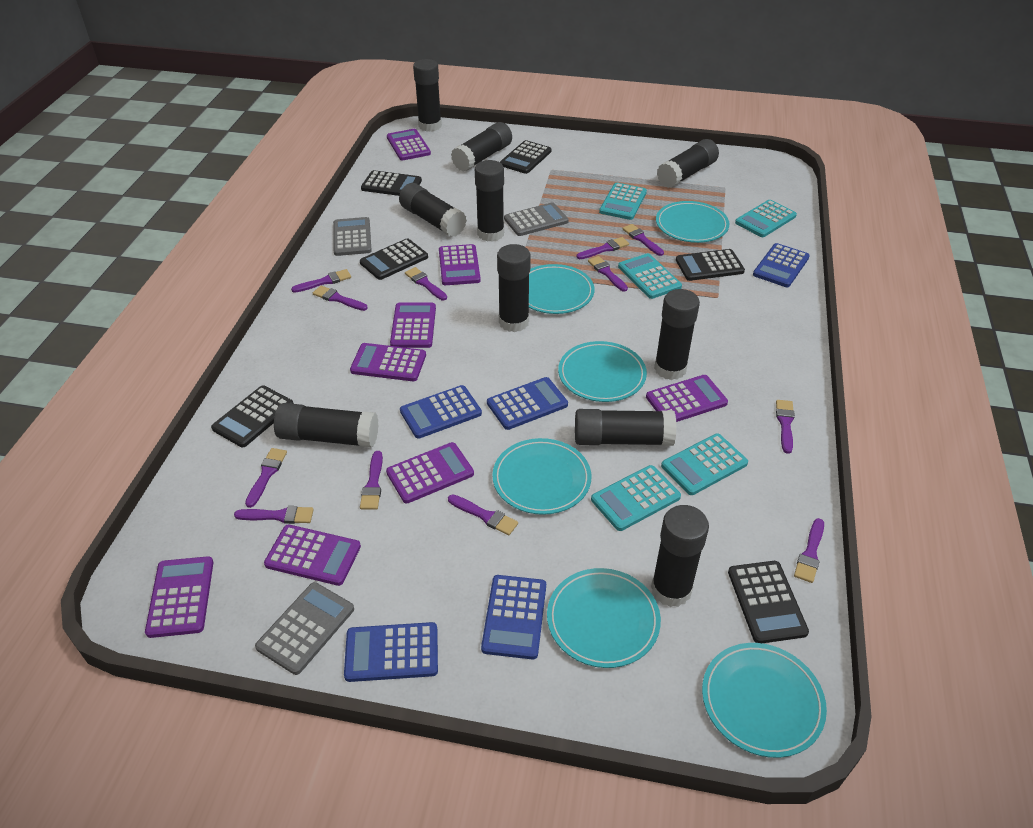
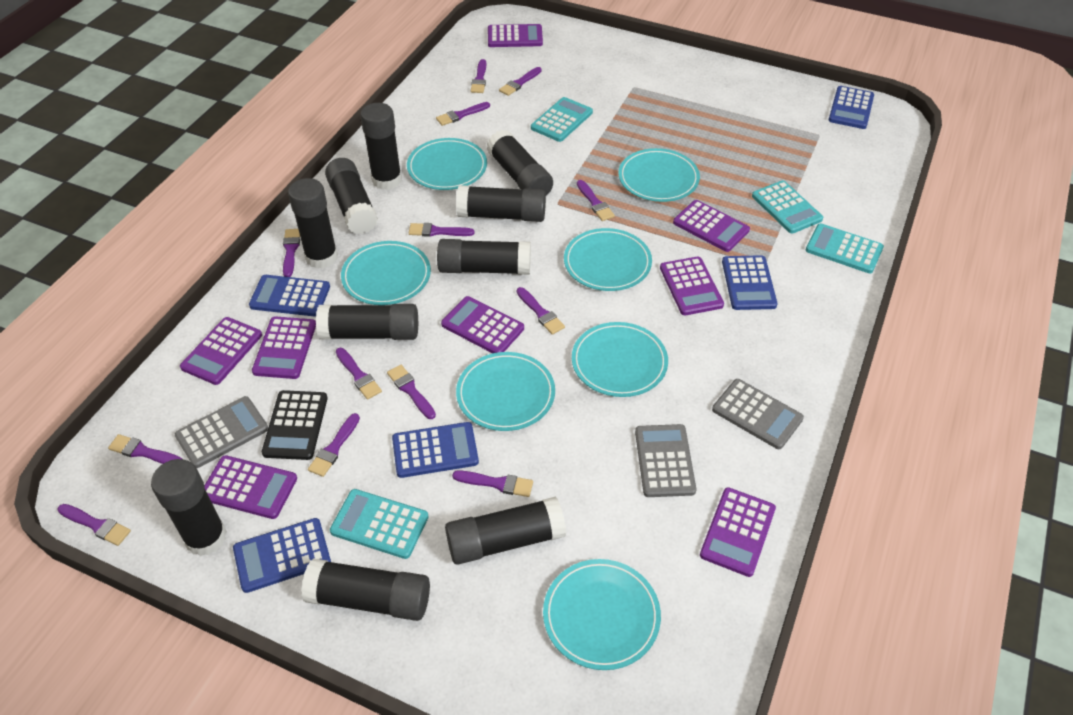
black calculator: 6 -> 1
purple brush: 12 -> 13
turquoise calculator: 5 -> 4
turquoise plate: 6 -> 7

